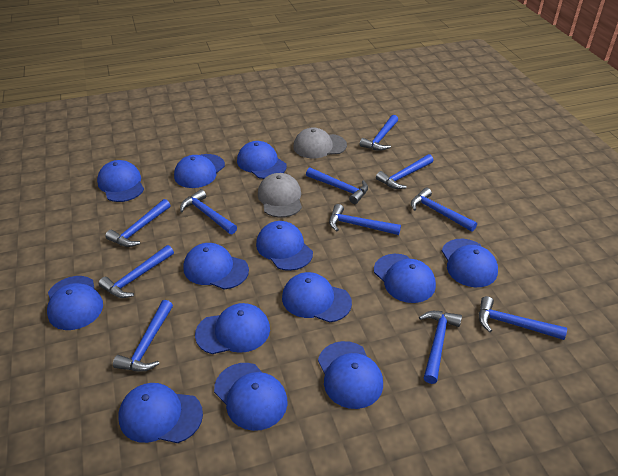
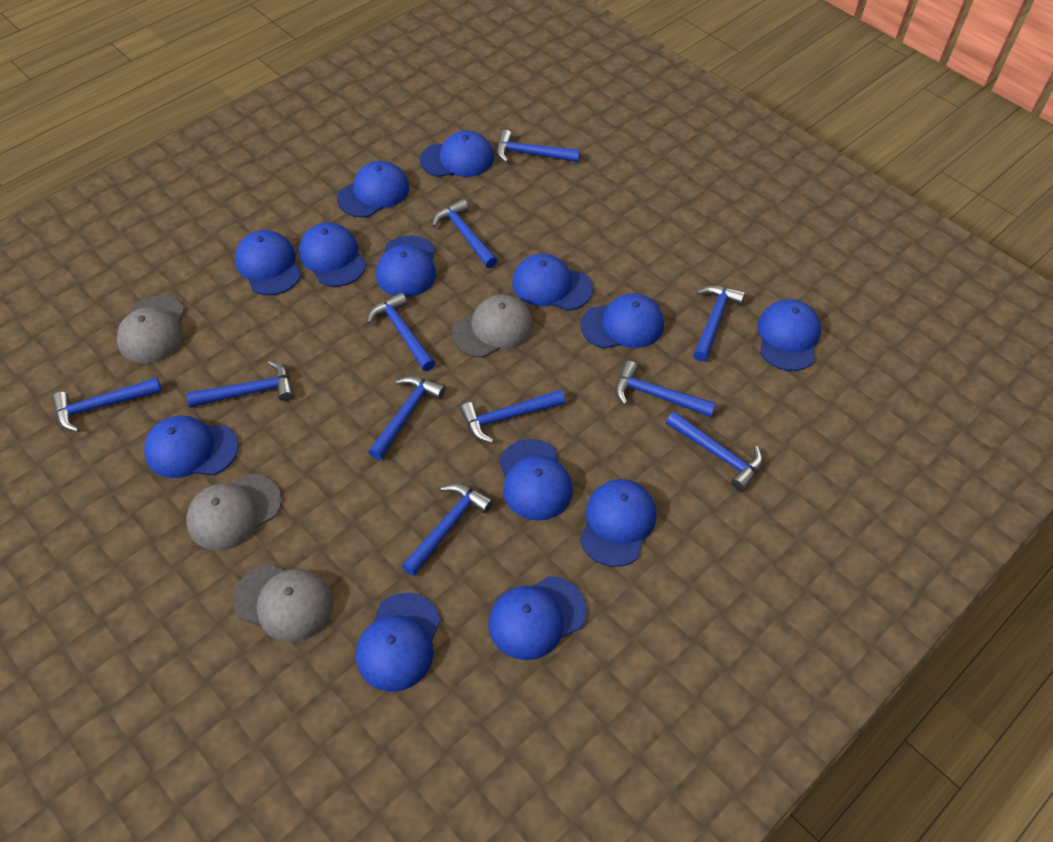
grey cap: 2 -> 4

